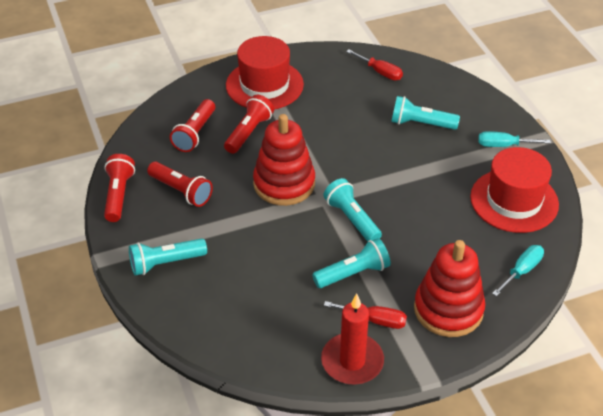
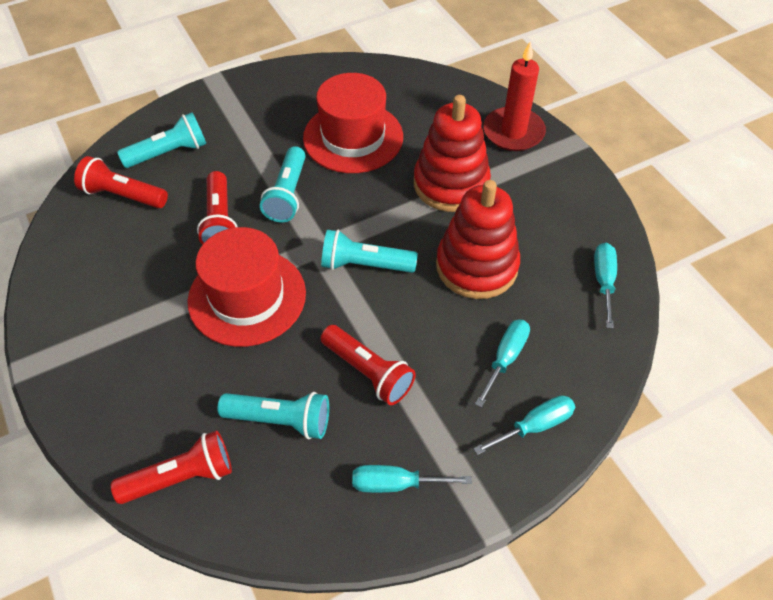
red screwdriver: 2 -> 0
turquoise screwdriver: 2 -> 4

